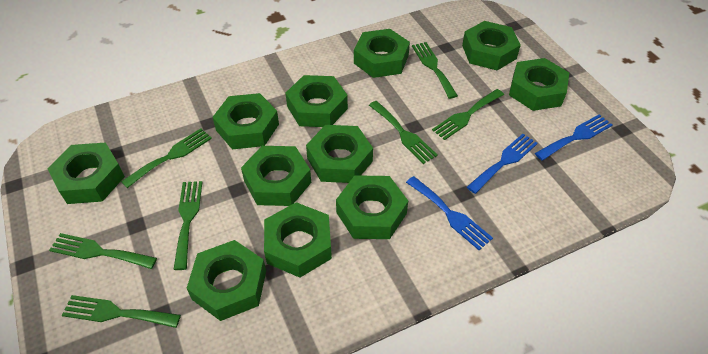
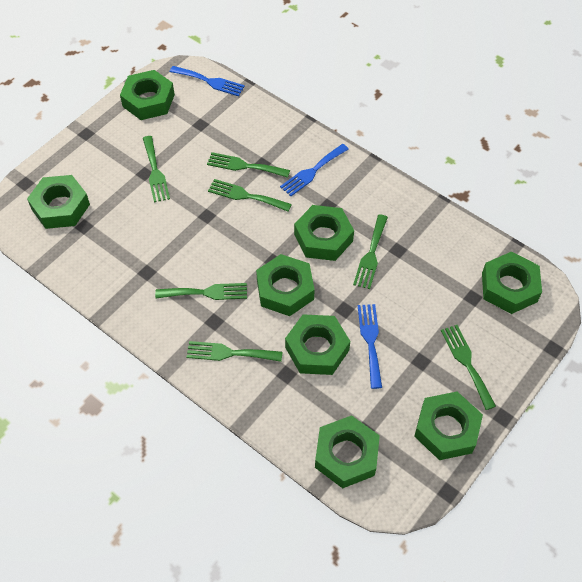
green nut: 11 -> 8

